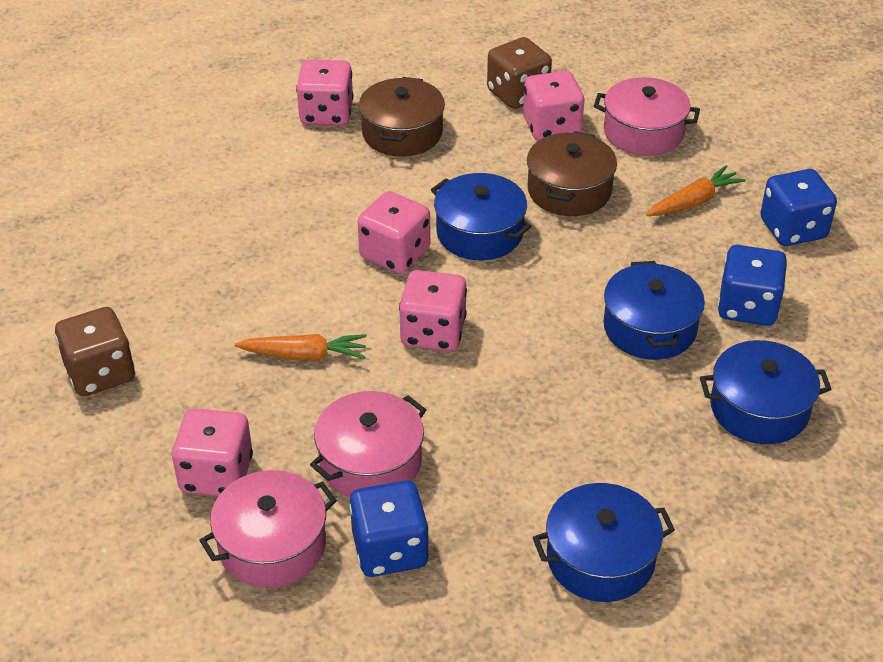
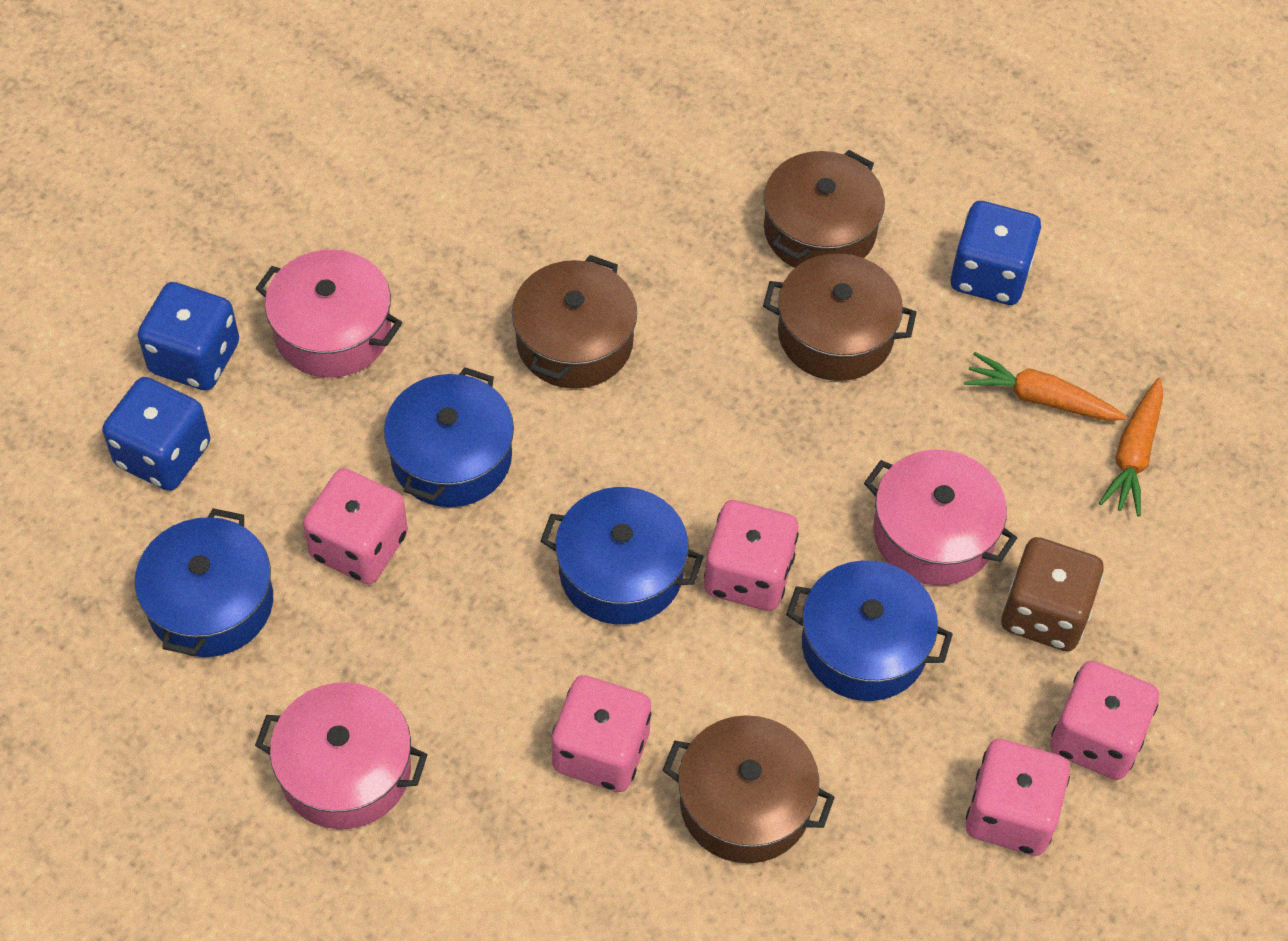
brown dice: 2 -> 1
brown pot: 2 -> 4

